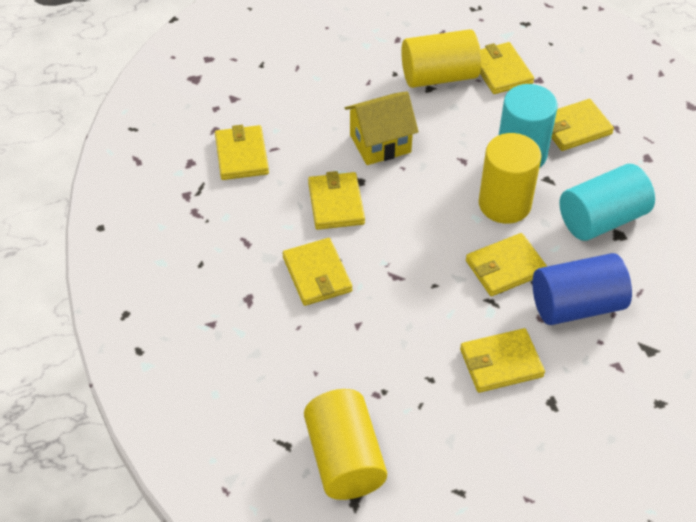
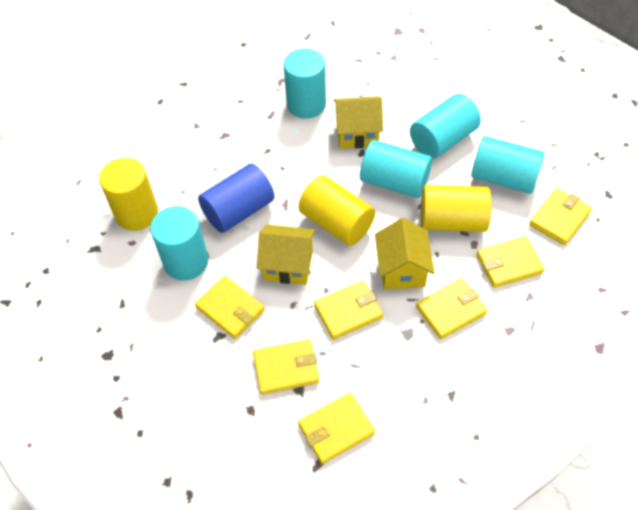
turquoise cylinder: 2 -> 5
yellow house: 1 -> 3

